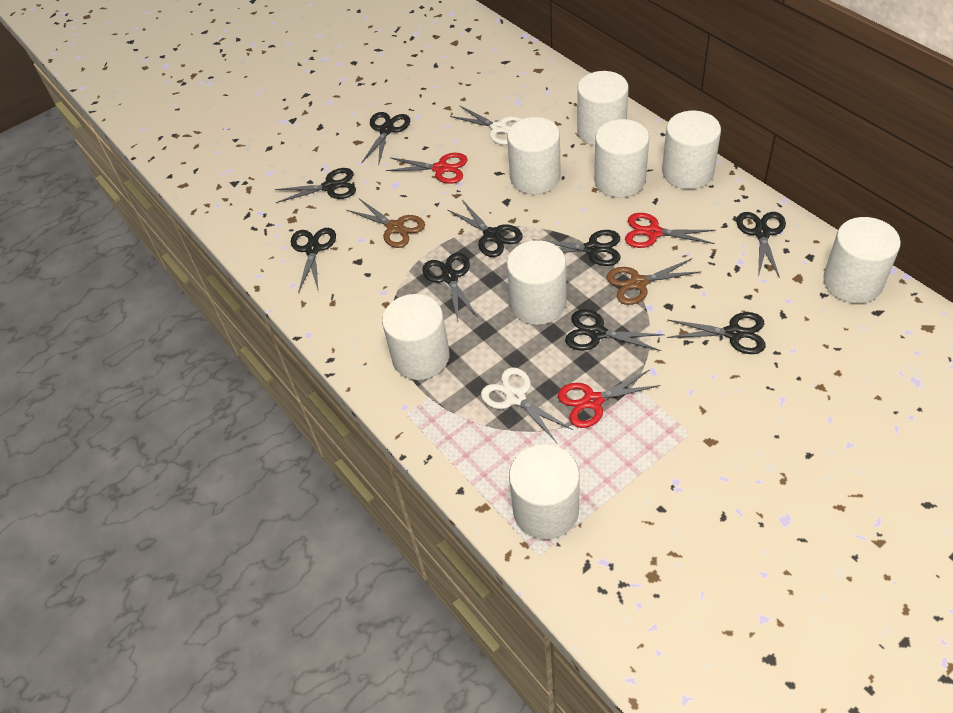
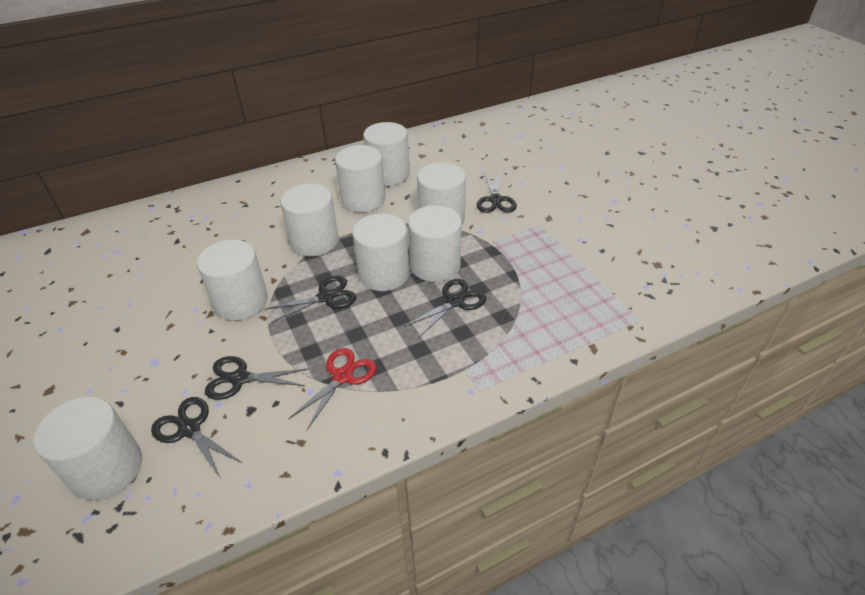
black scissors: 9 -> 5
brown scissors: 2 -> 0
red scissors: 3 -> 1
white scissors: 2 -> 0

